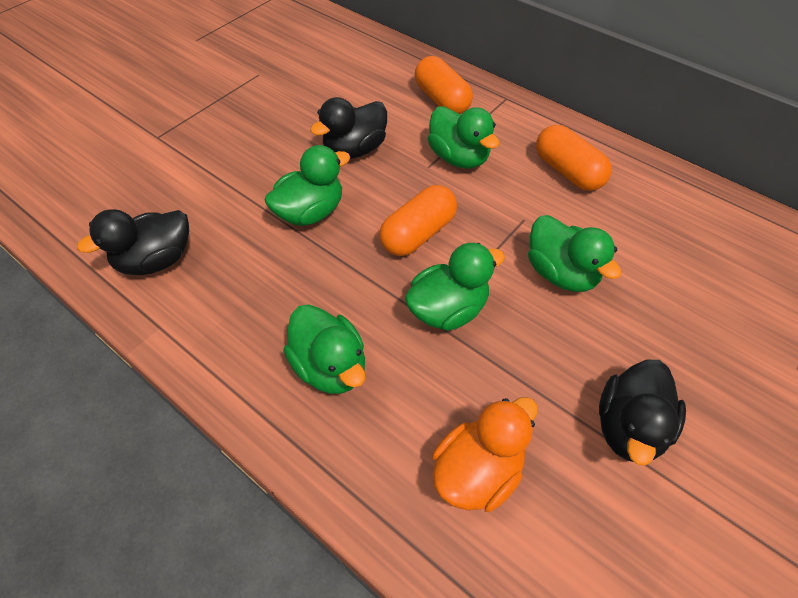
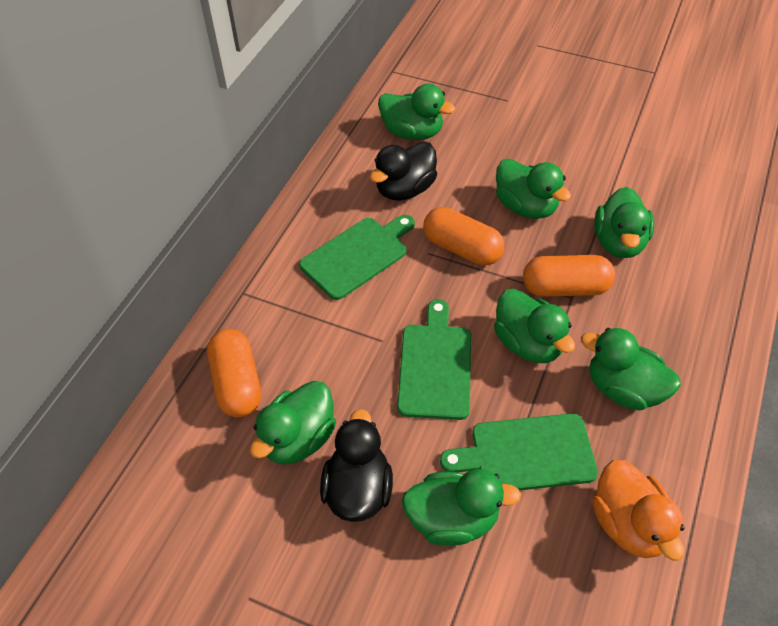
black duck: 3 -> 2
green cutting board: 0 -> 3
green duck: 5 -> 7

